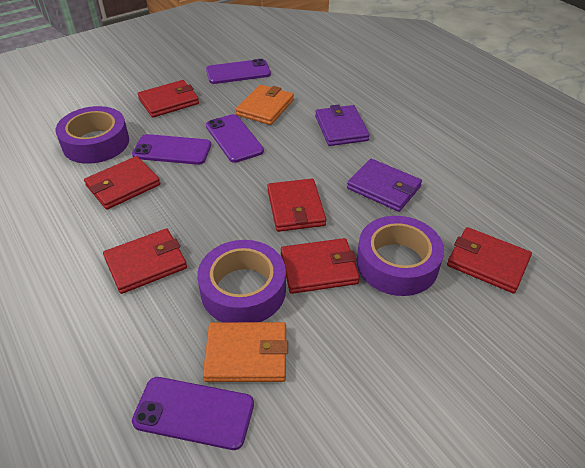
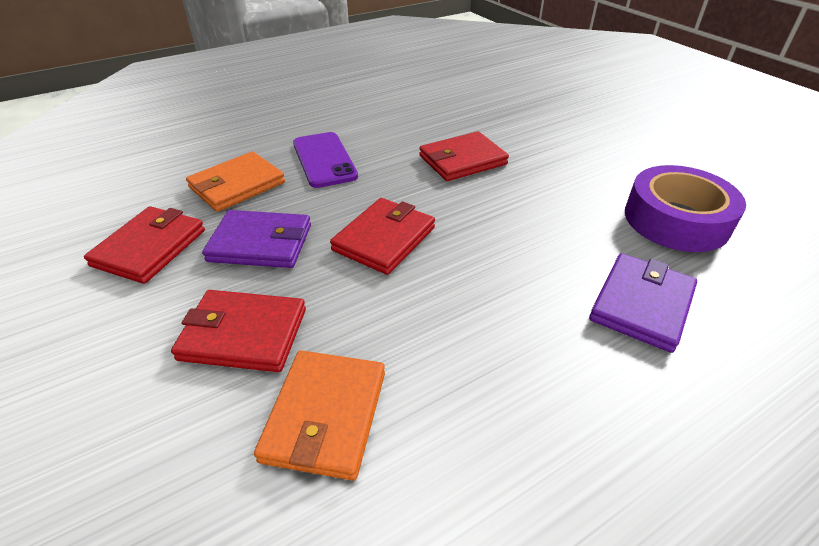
purple phone: 4 -> 1
purple tape: 3 -> 1
red wallet: 6 -> 4

